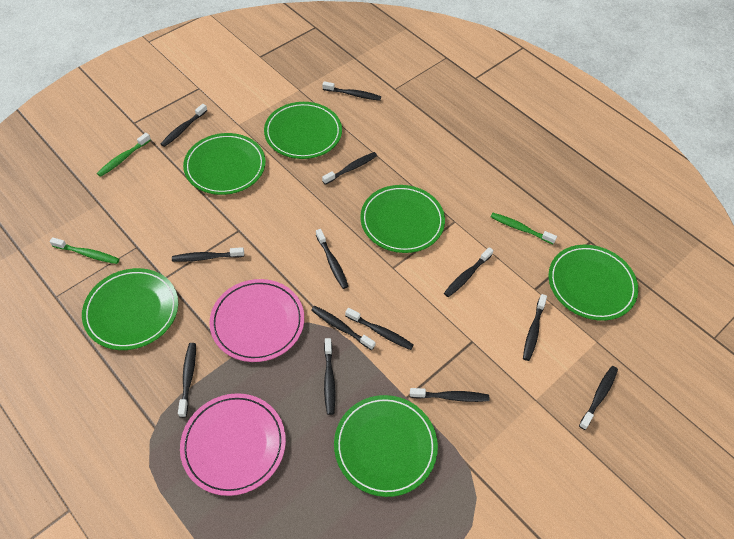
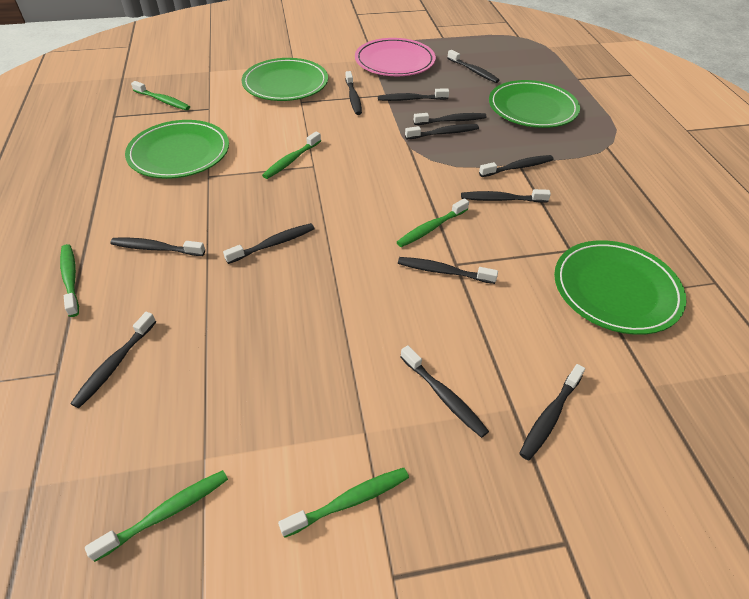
green plate: 6 -> 4
green toothbrush: 3 -> 6
pink plate: 2 -> 1

